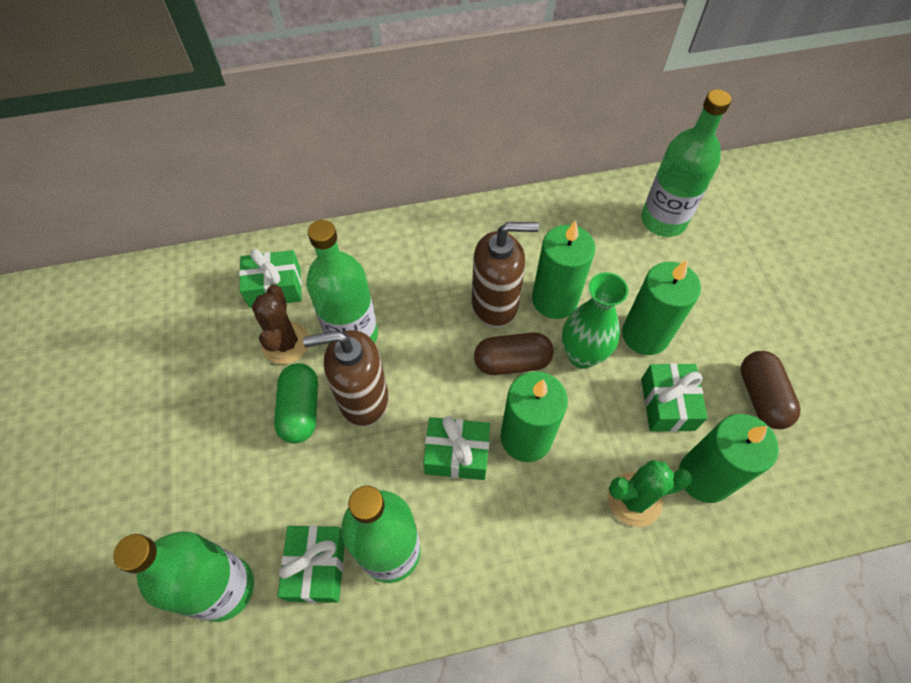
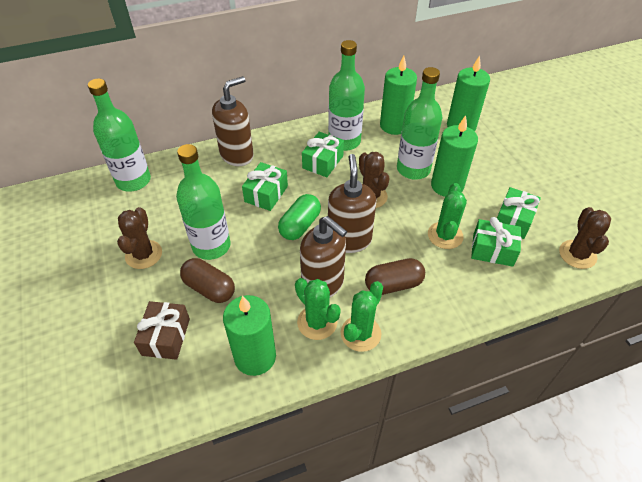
brown cactus: 1 -> 3
brown gift: 0 -> 1
brown soap dispenser: 2 -> 3
green cactus: 1 -> 3
green vase: 1 -> 0

